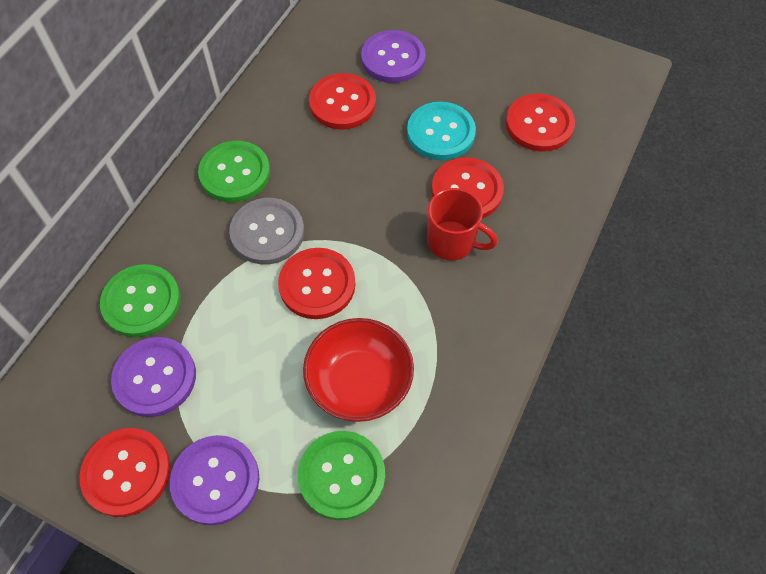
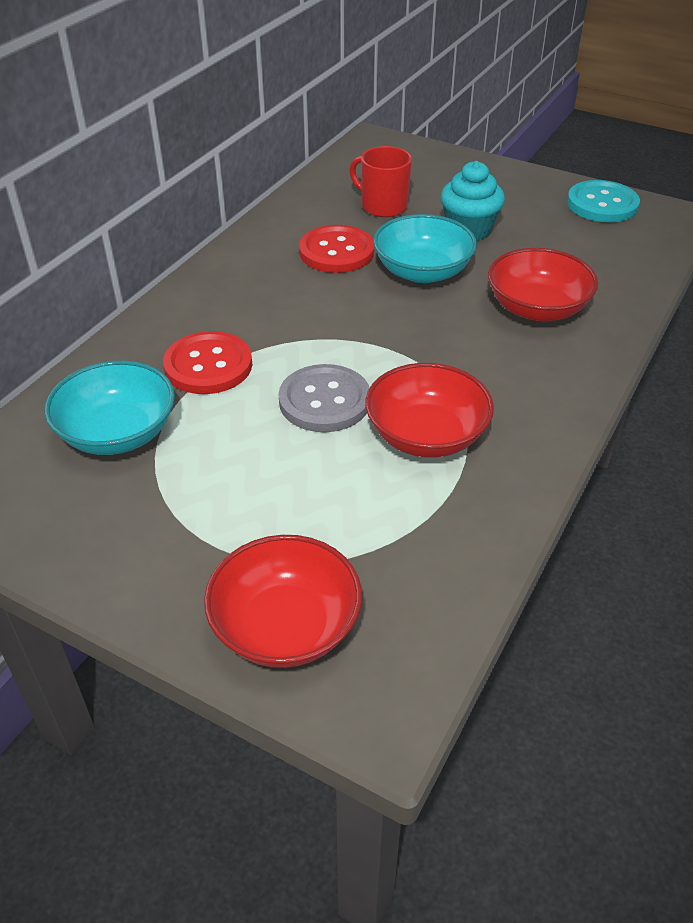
green button: 3 -> 0
purple button: 3 -> 0
red bowl: 1 -> 3
red button: 5 -> 2
turquoise bowl: 0 -> 2
turquoise cupcake: 0 -> 1

